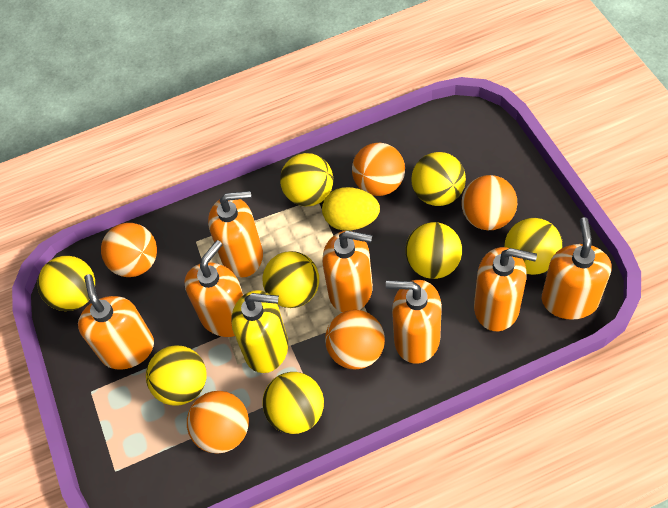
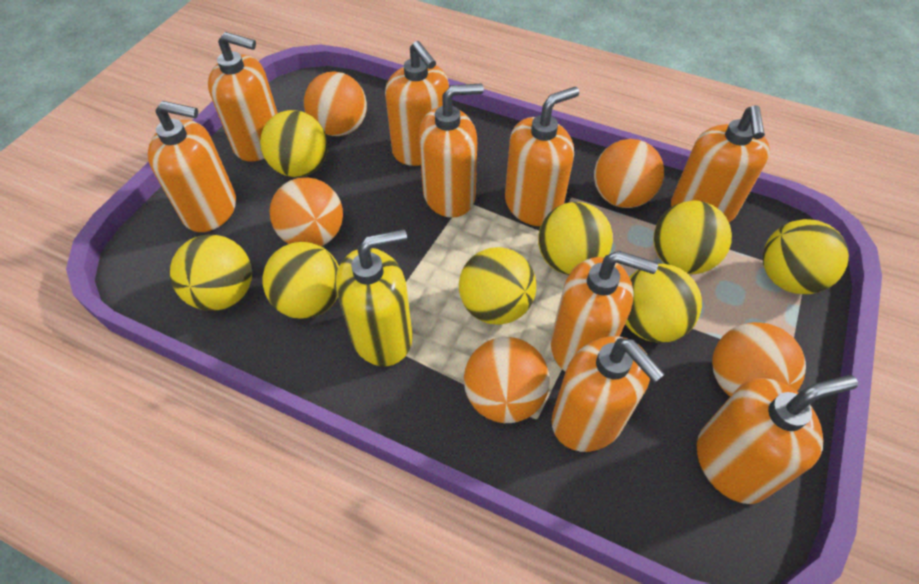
orange soap dispenser: 7 -> 9
yellow egg: 1 -> 0

